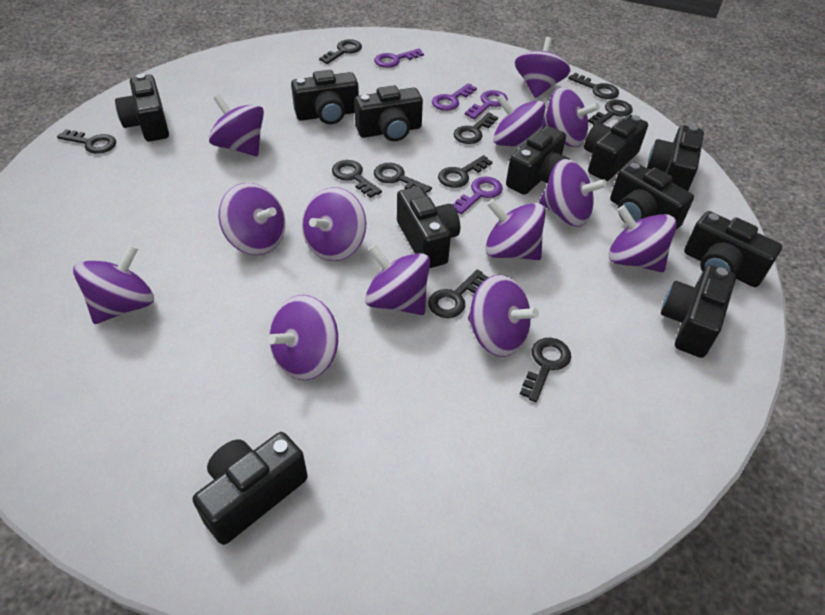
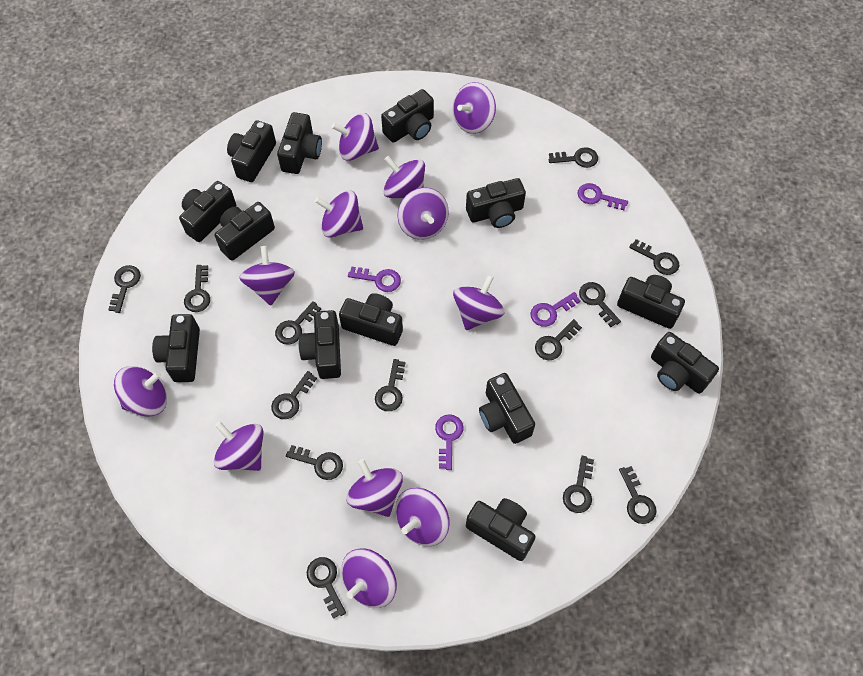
black camera: 11 -> 13
black key: 10 -> 13
purple spinning top: 13 -> 12

